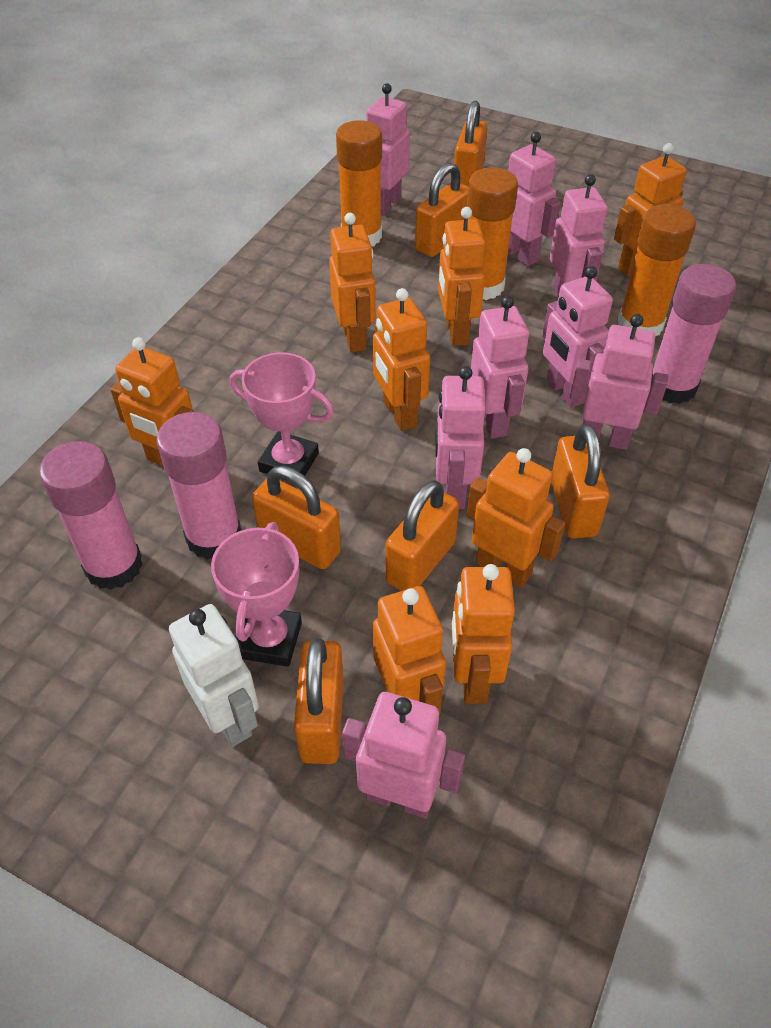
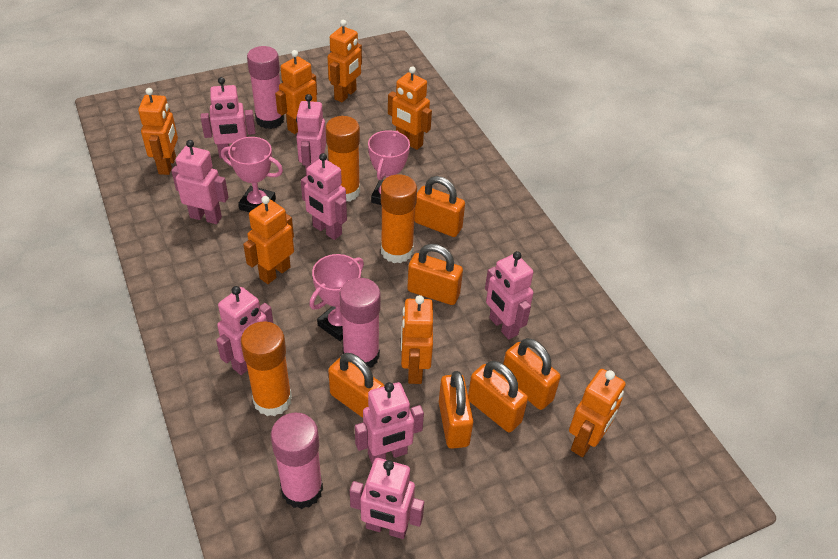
orange robot: 8 -> 7
pink trophy: 2 -> 3
white robot: 1 -> 0

